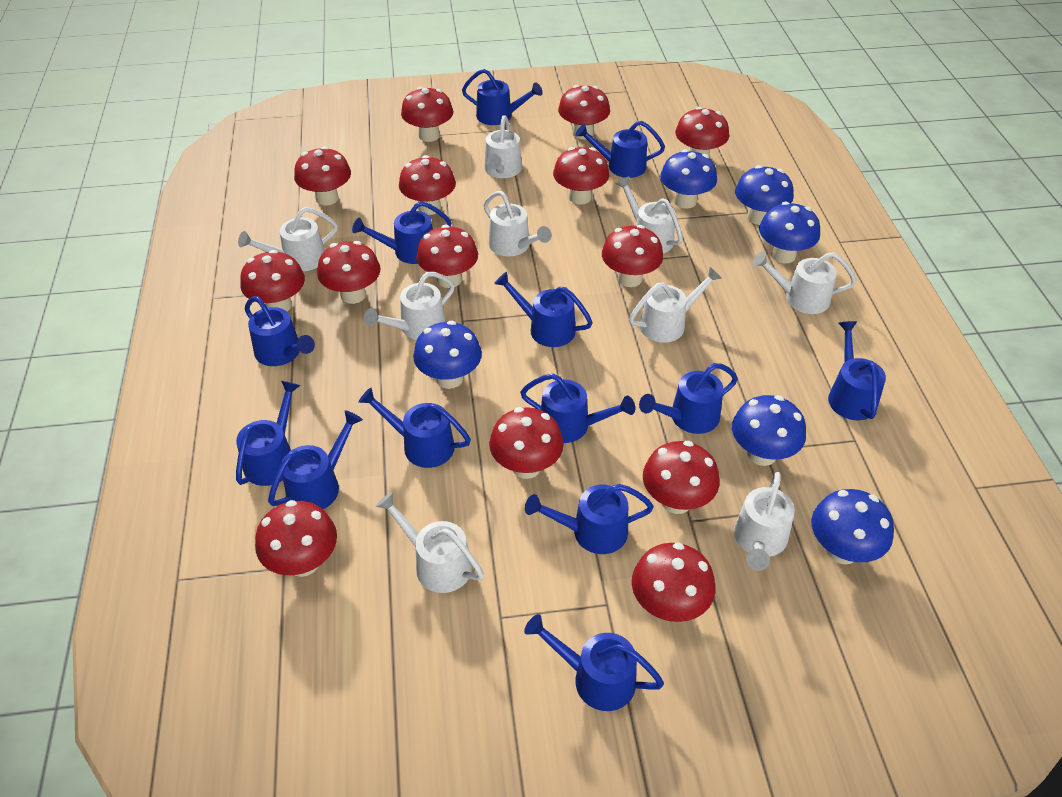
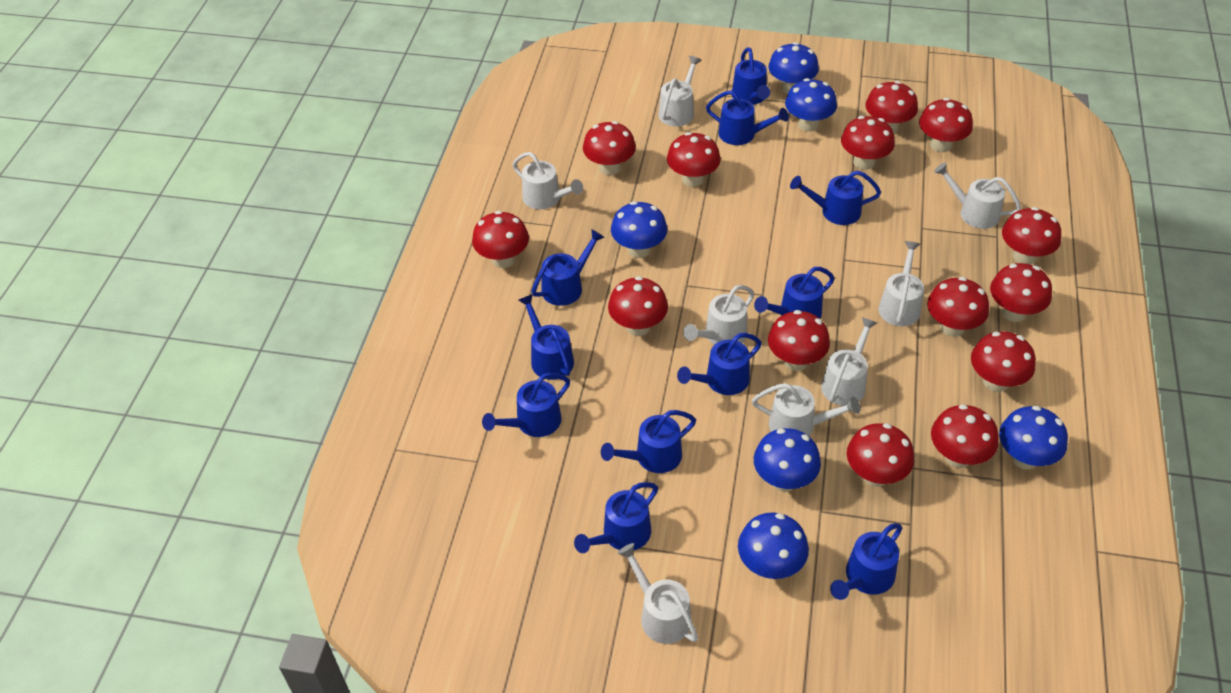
blue watering can: 13 -> 11
white watering can: 9 -> 8

